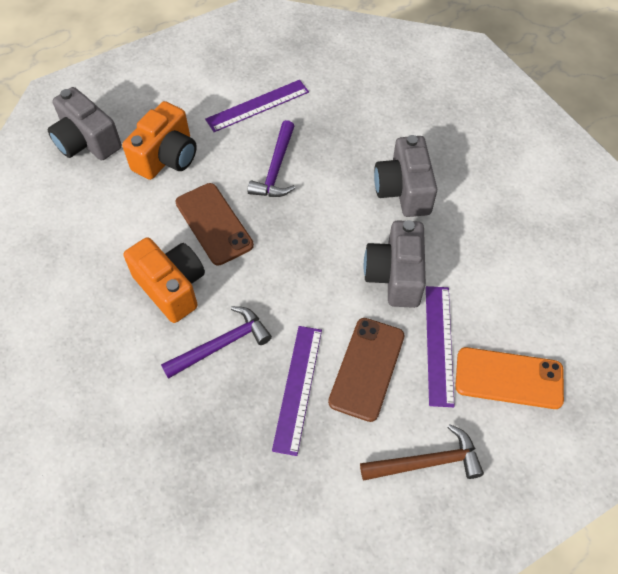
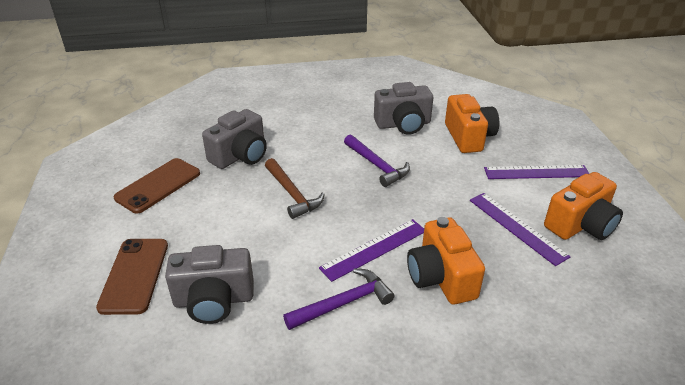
orange camera: 2 -> 3
orange phone: 1 -> 0

